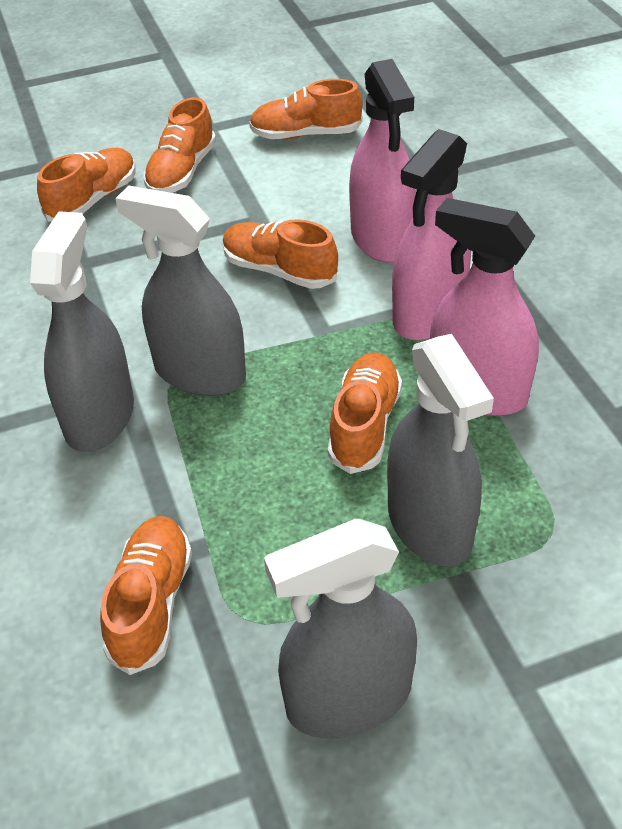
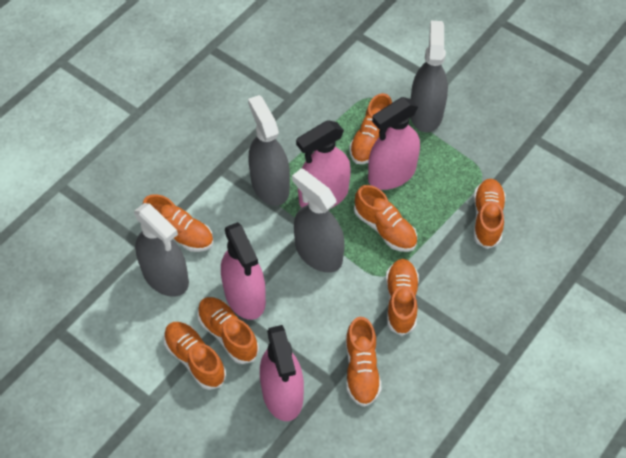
orange shoe: 6 -> 8
pink spray bottle: 3 -> 4

